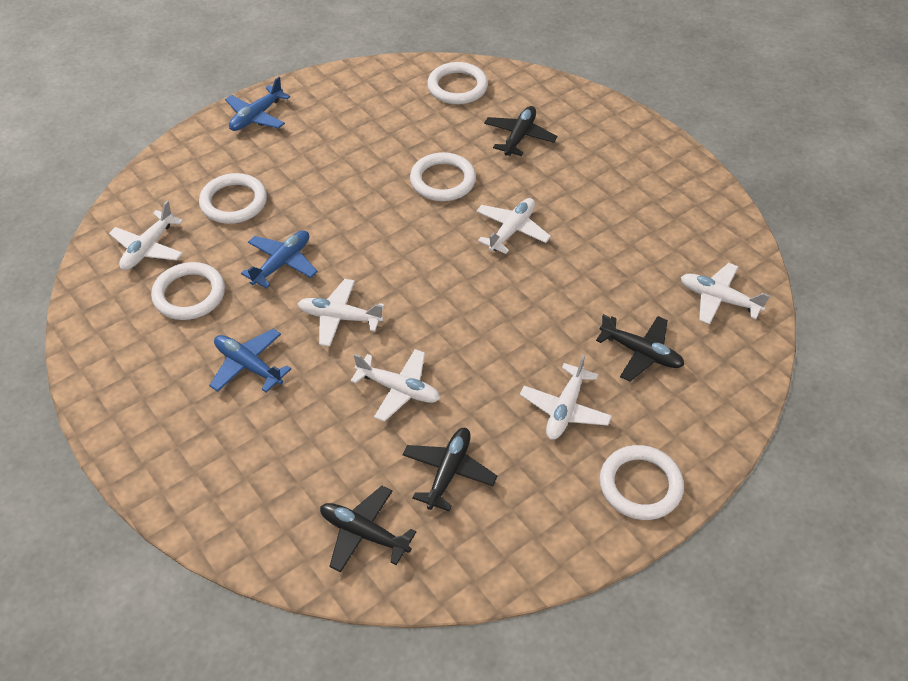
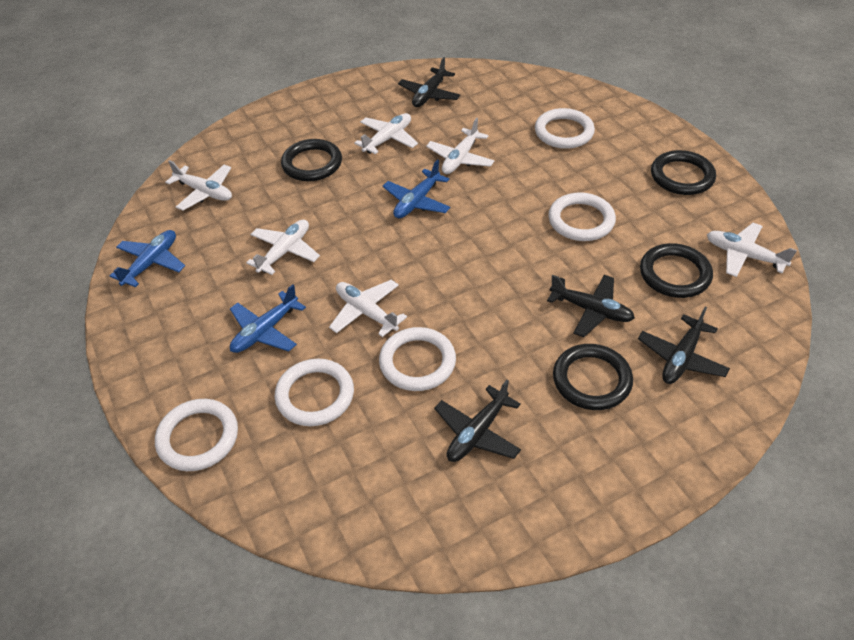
black ring: 0 -> 4

